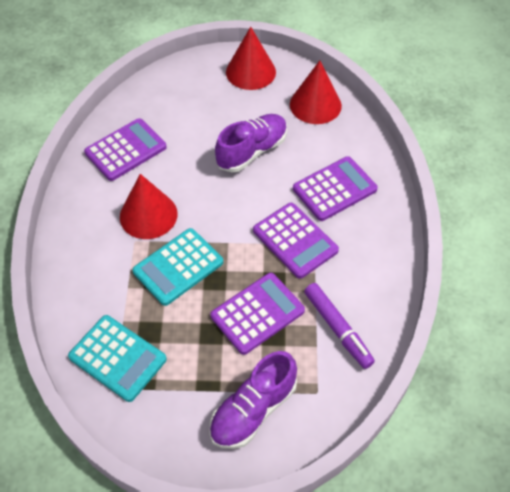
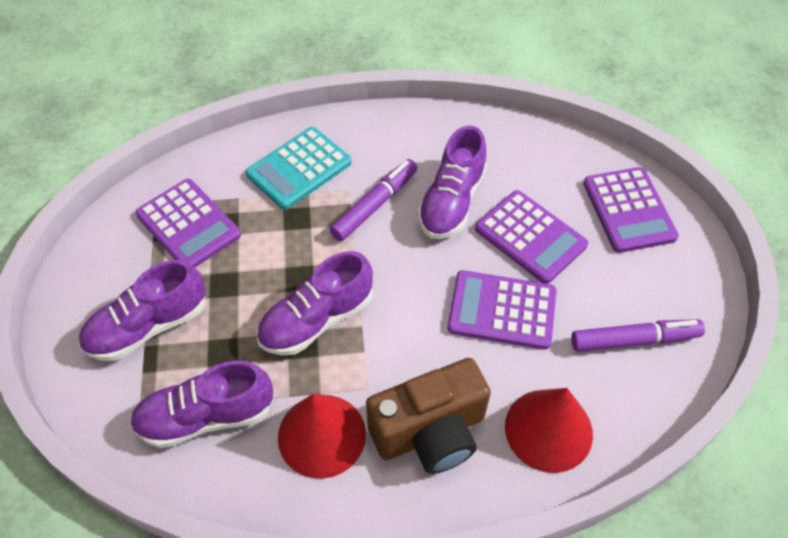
brown camera: 0 -> 1
purple marker: 1 -> 2
purple shoe: 2 -> 4
red cone: 3 -> 2
turquoise calculator: 2 -> 1

